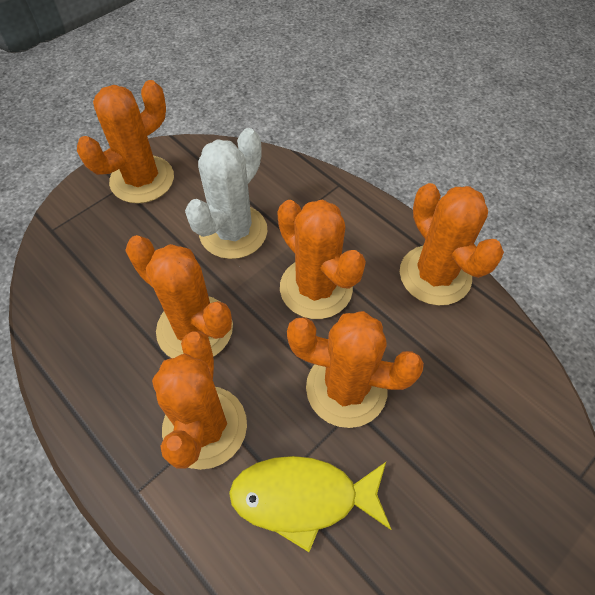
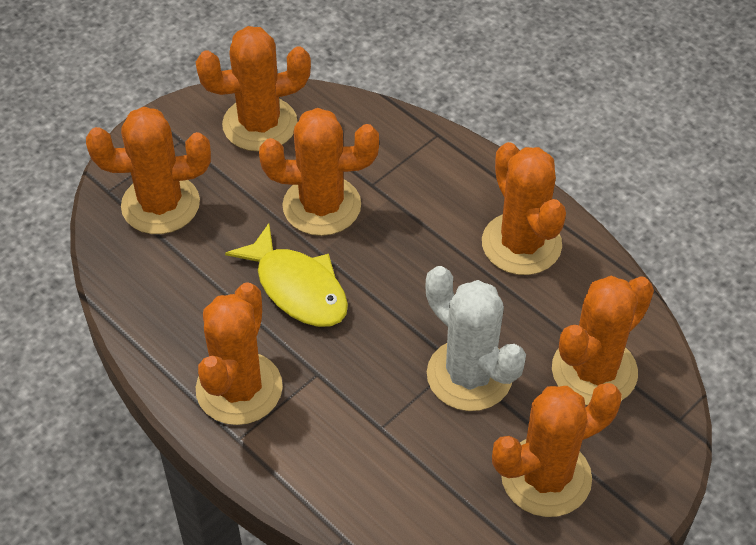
orange cactus: 6 -> 7

